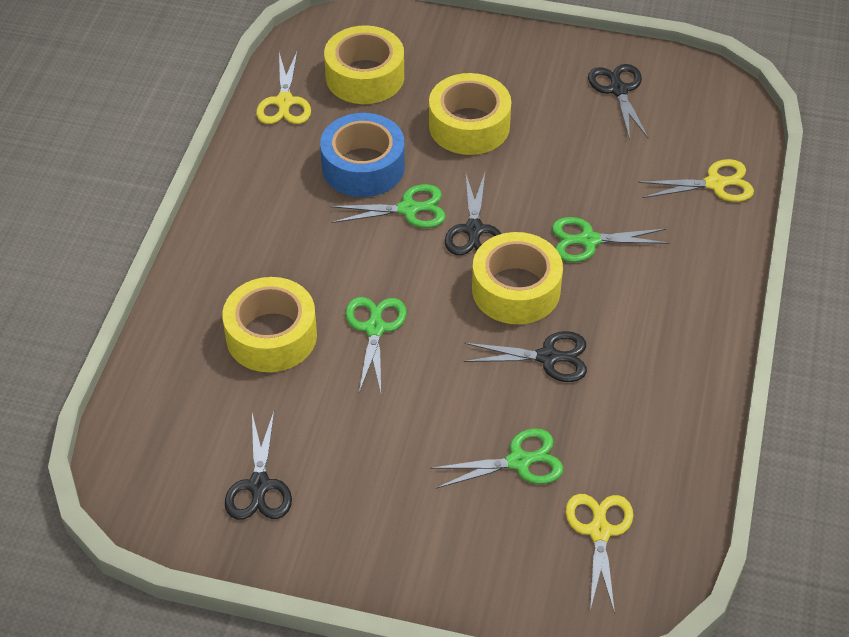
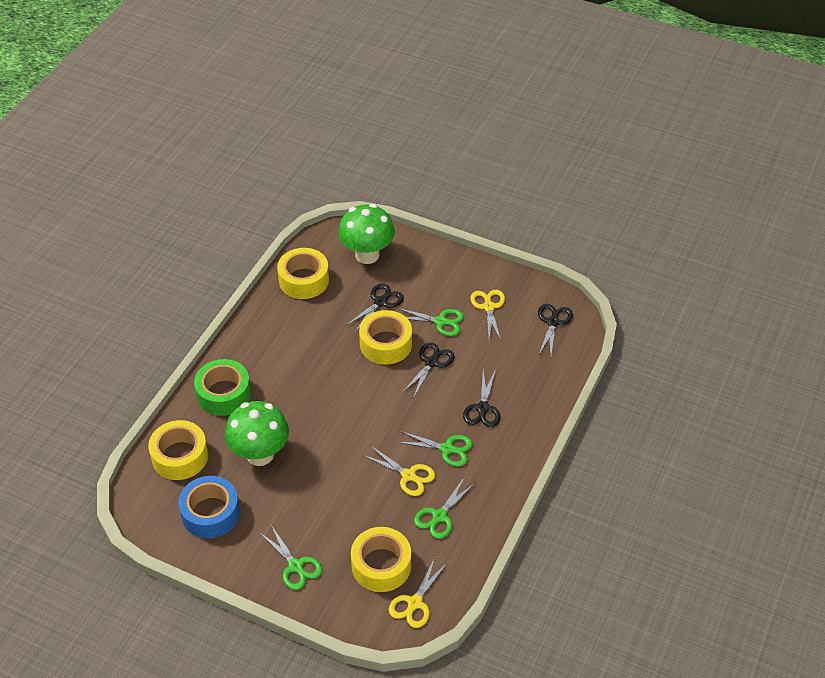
green mushroom: 0 -> 2
green tape: 0 -> 1

